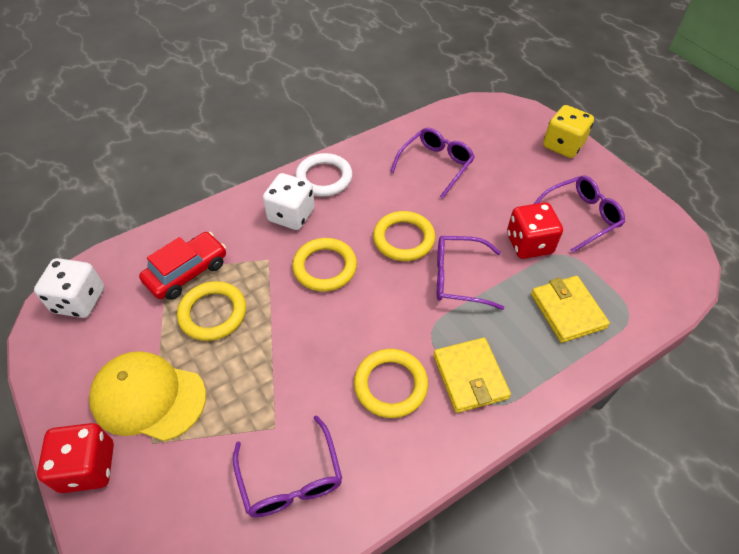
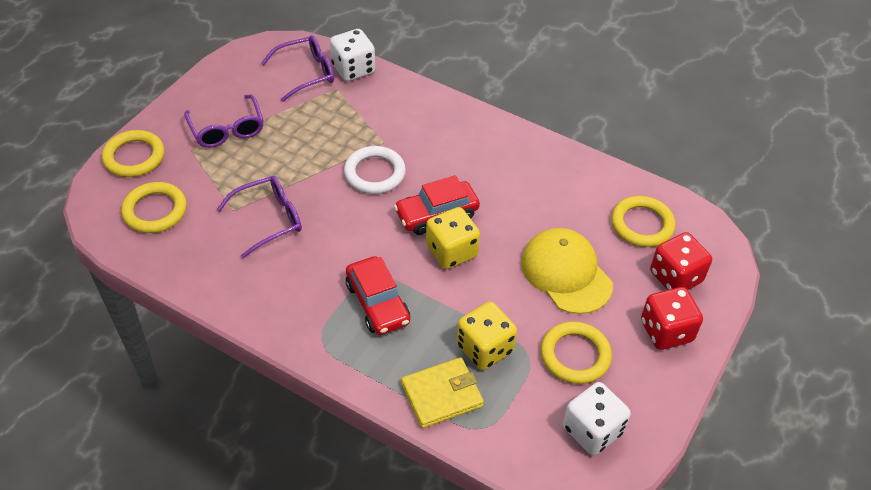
purple glasses: 4 -> 3
red car: 1 -> 2
yellow dice: 1 -> 2
yellow wallet: 2 -> 1

